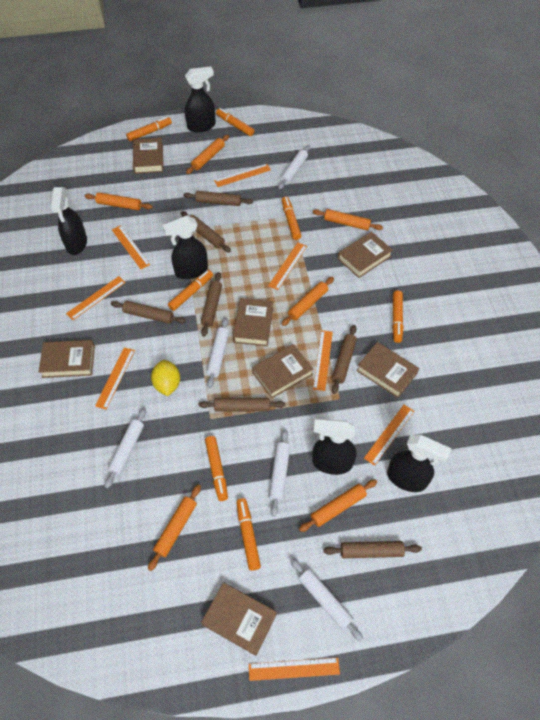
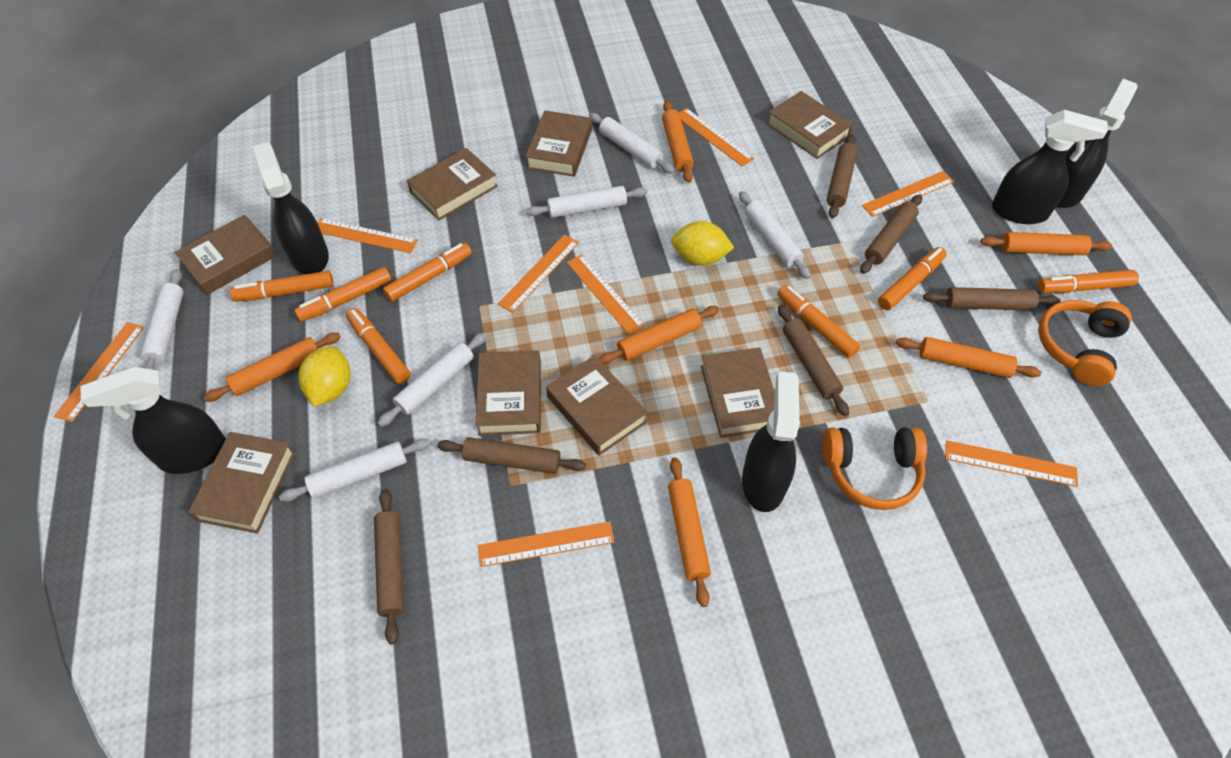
brown book: 7 -> 8
brown rolling pin: 7 -> 6
orange headphones: 0 -> 2
white rolling pin: 5 -> 6
yellow lemon: 1 -> 2

